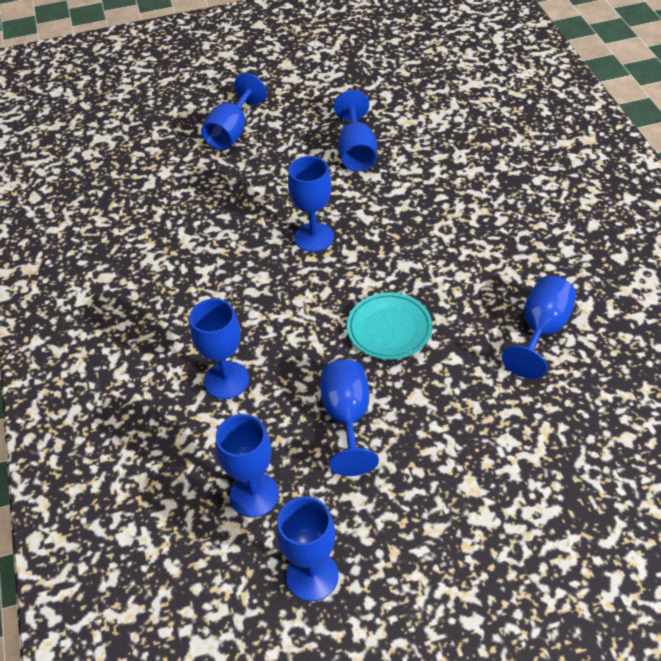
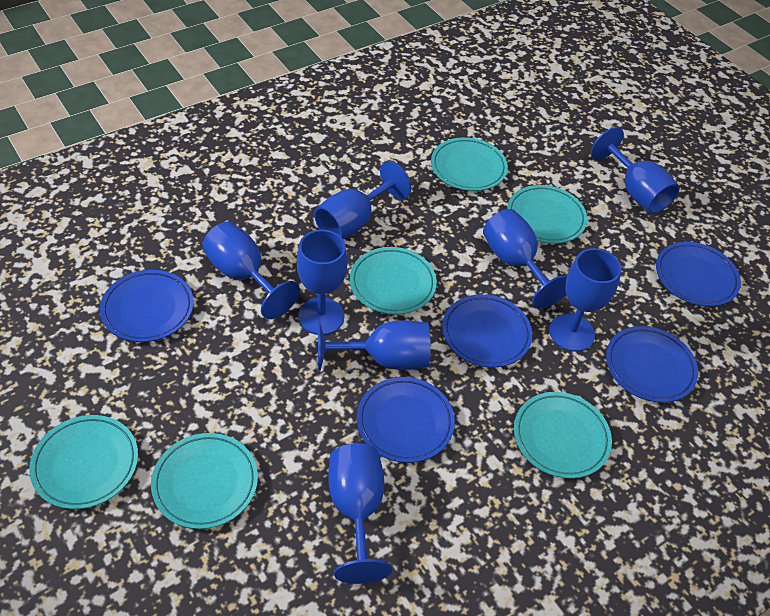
blue plate: 0 -> 5
turquoise plate: 1 -> 6

